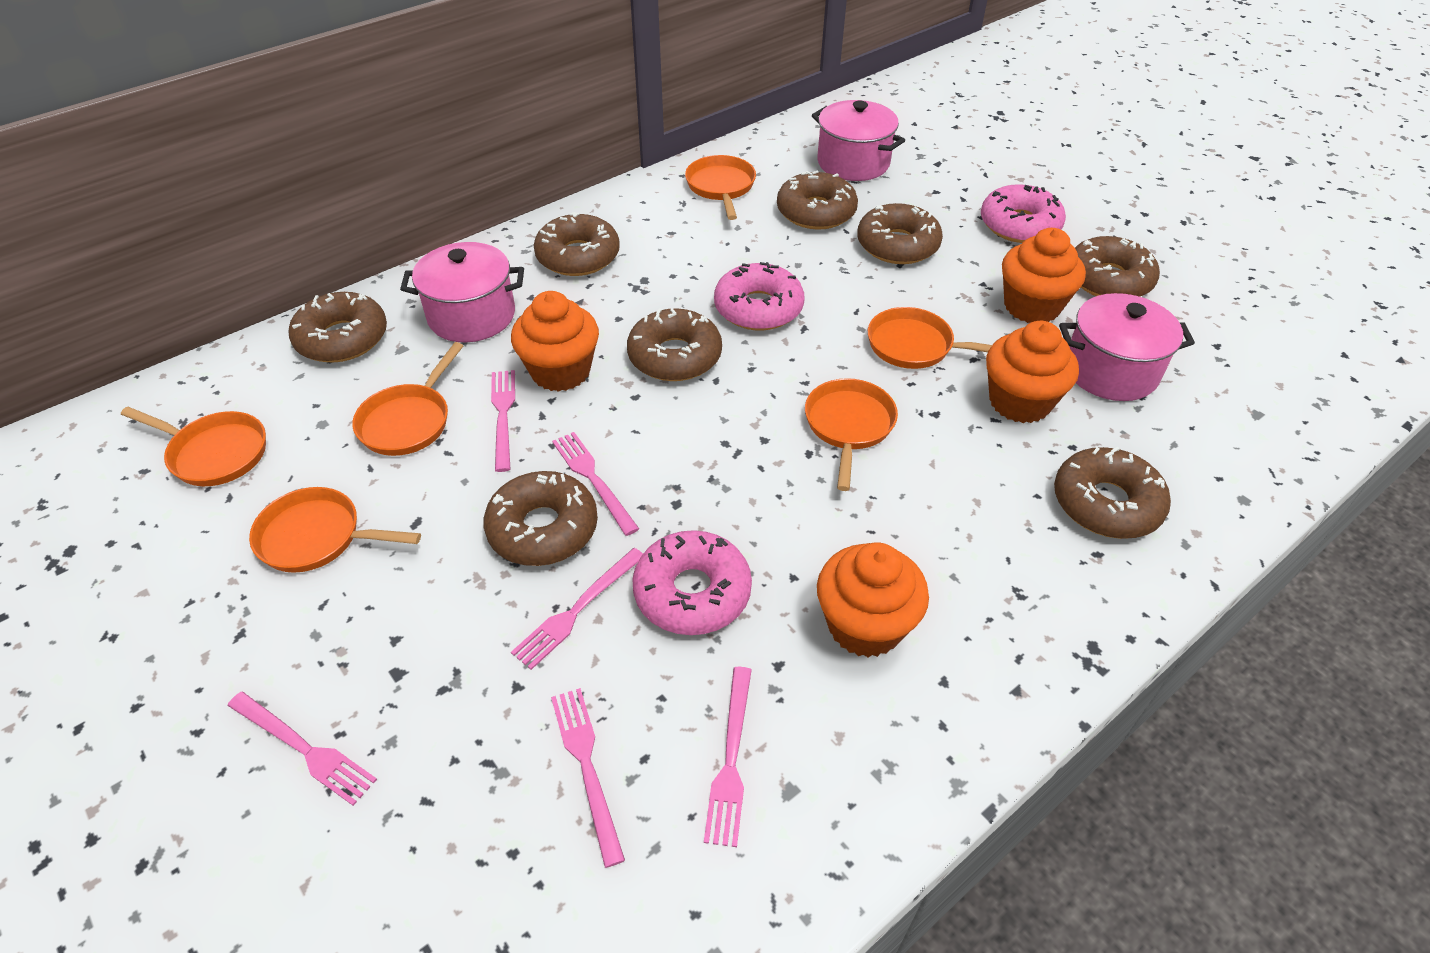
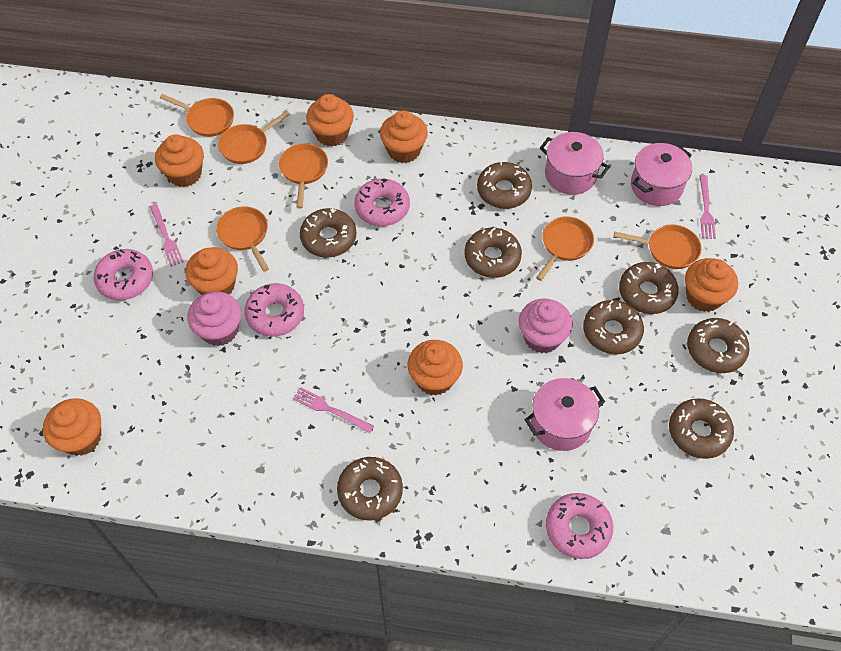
orange cupcake: 4 -> 7
pink cupcake: 0 -> 2
pink donut: 3 -> 4
pink fork: 6 -> 3

